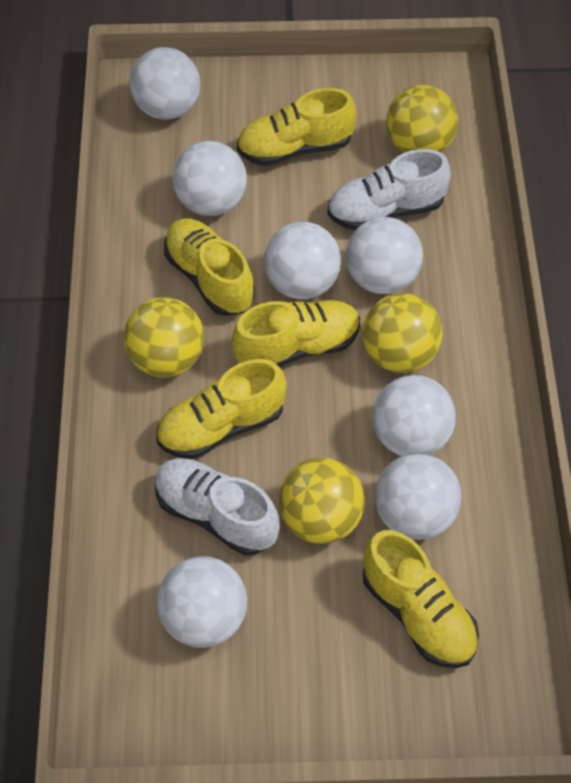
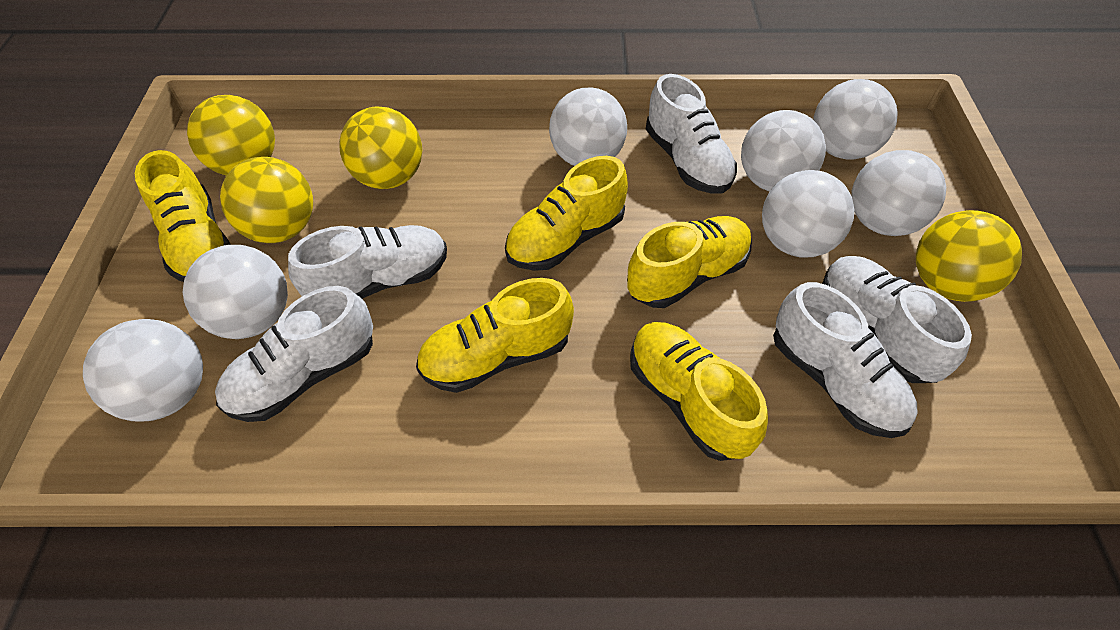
white shoe: 2 -> 5

